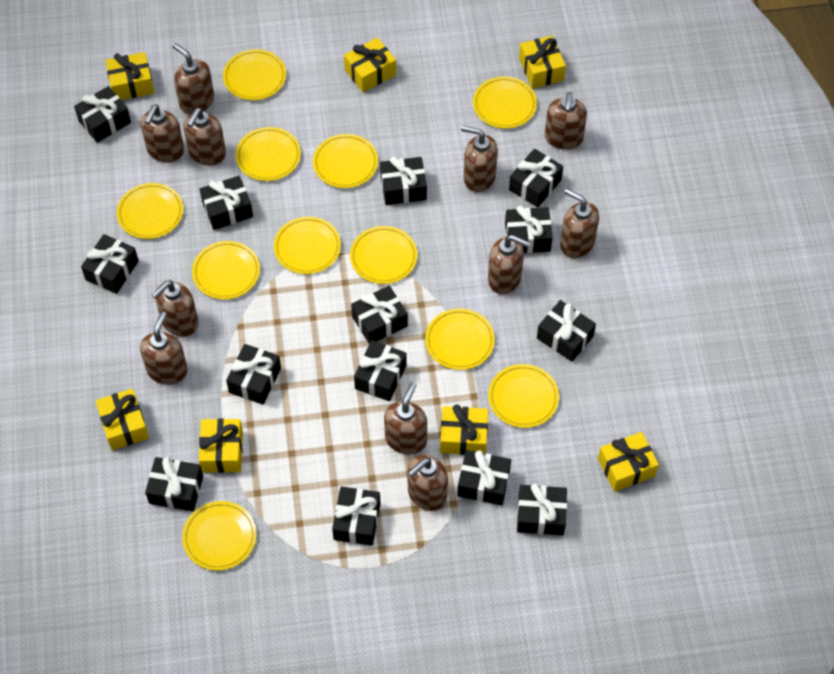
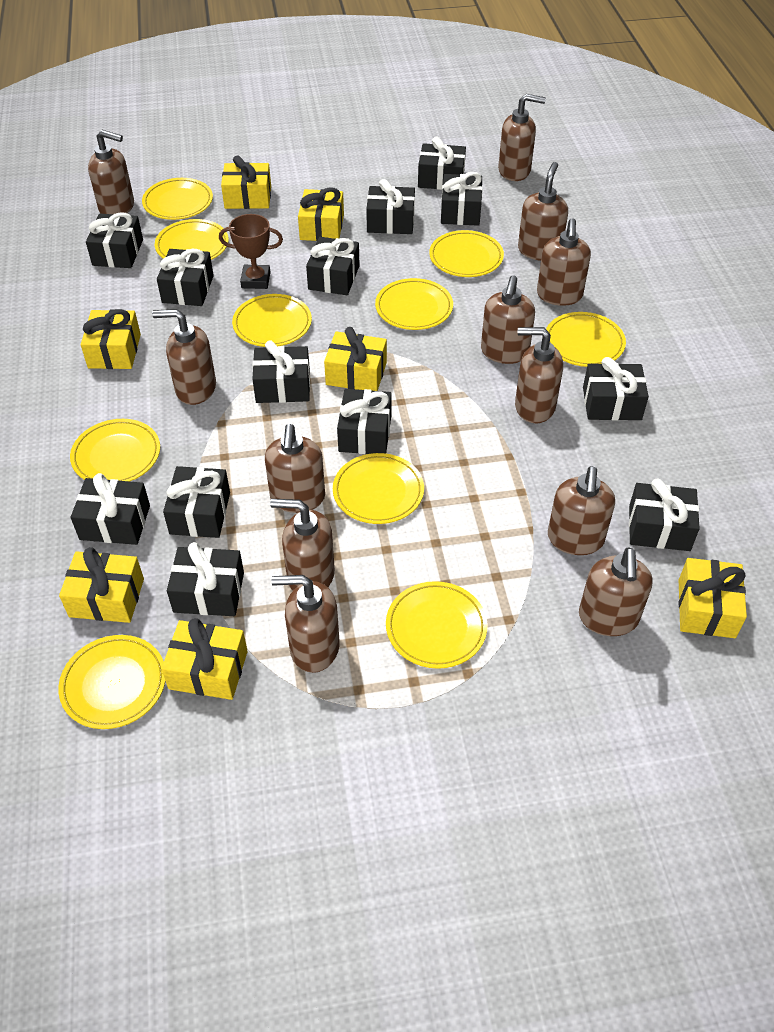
black gift: 14 -> 13
brown soap dispenser: 11 -> 12
brown trophy: 0 -> 1
yellow plate: 11 -> 10

